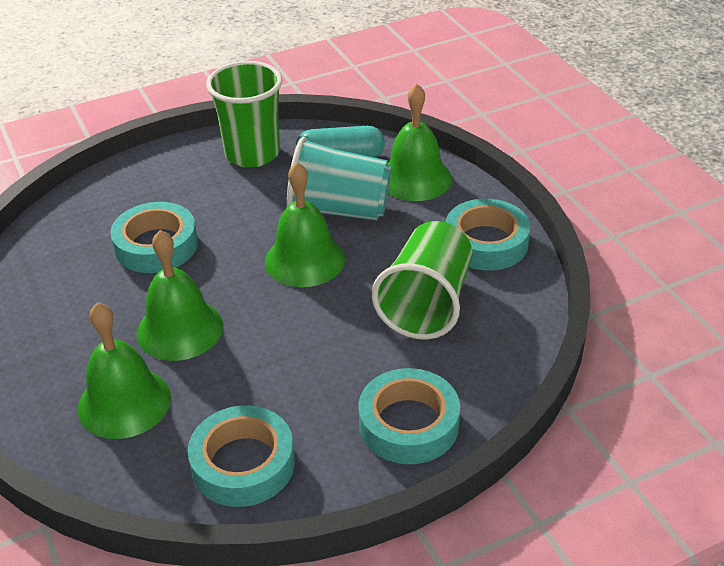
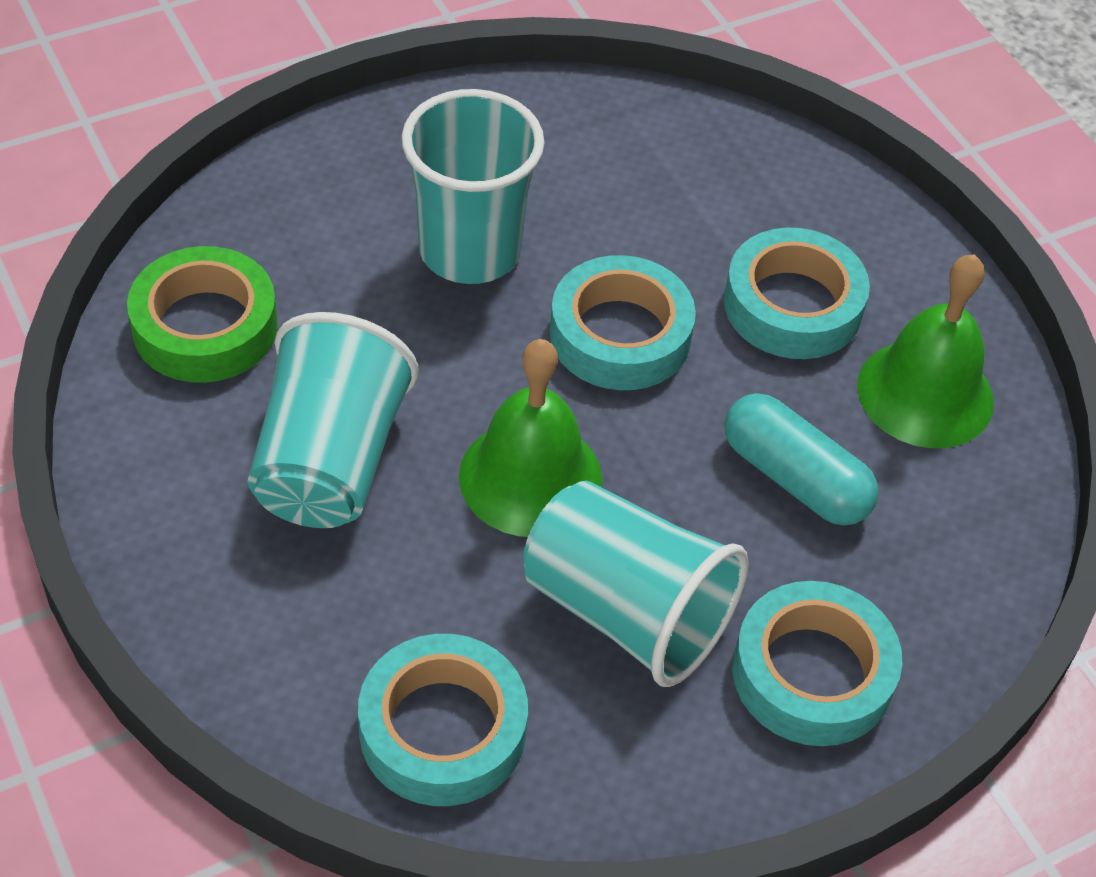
green bell: 4 -> 2
green cup: 2 -> 0
green tape: 0 -> 1
turquoise cup: 1 -> 3

